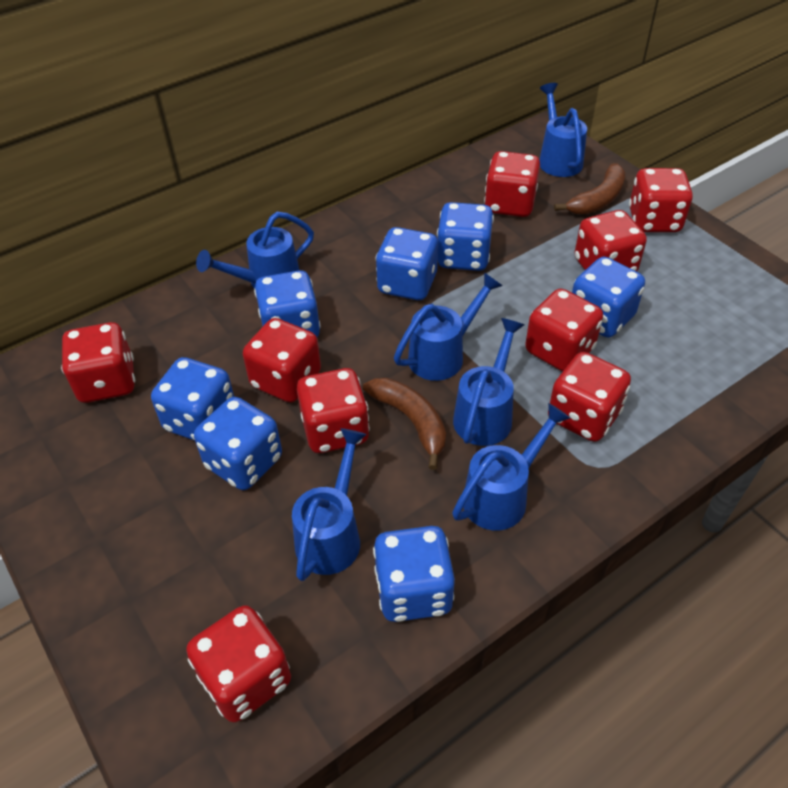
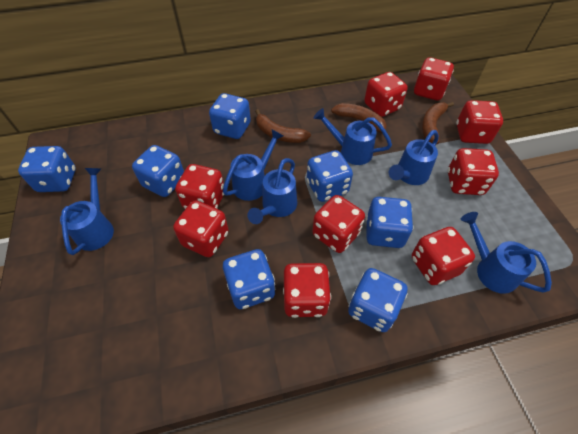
brown banana: 2 -> 3

